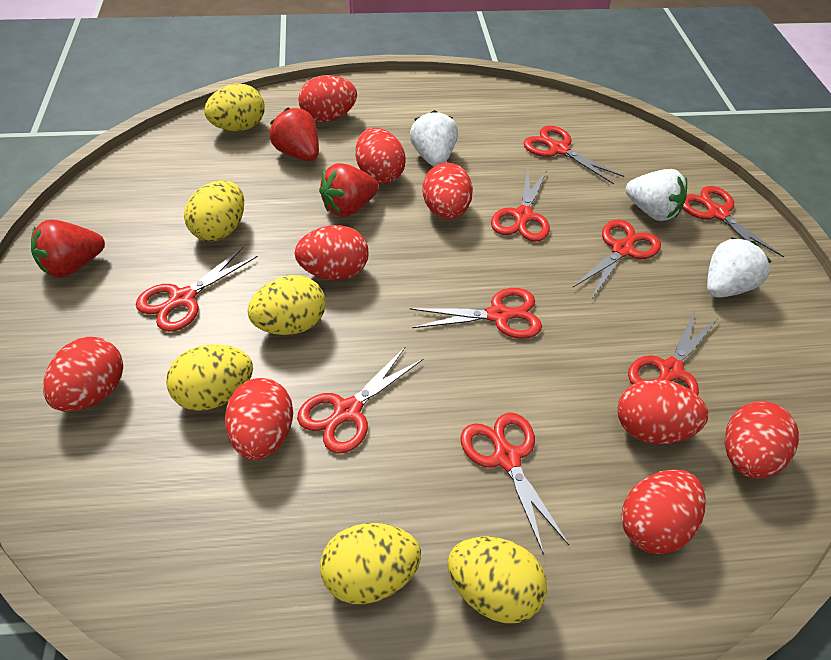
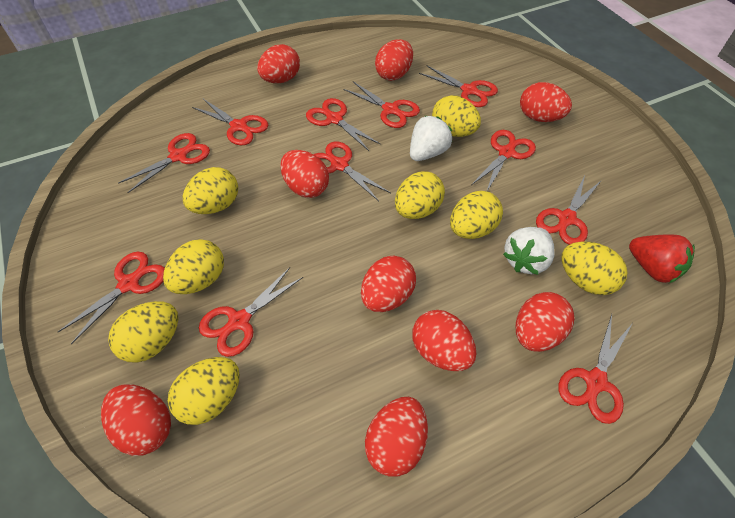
red scissors: 9 -> 11
red strawberry: 3 -> 1
white strawberry: 3 -> 2
yellow egg: 6 -> 8

